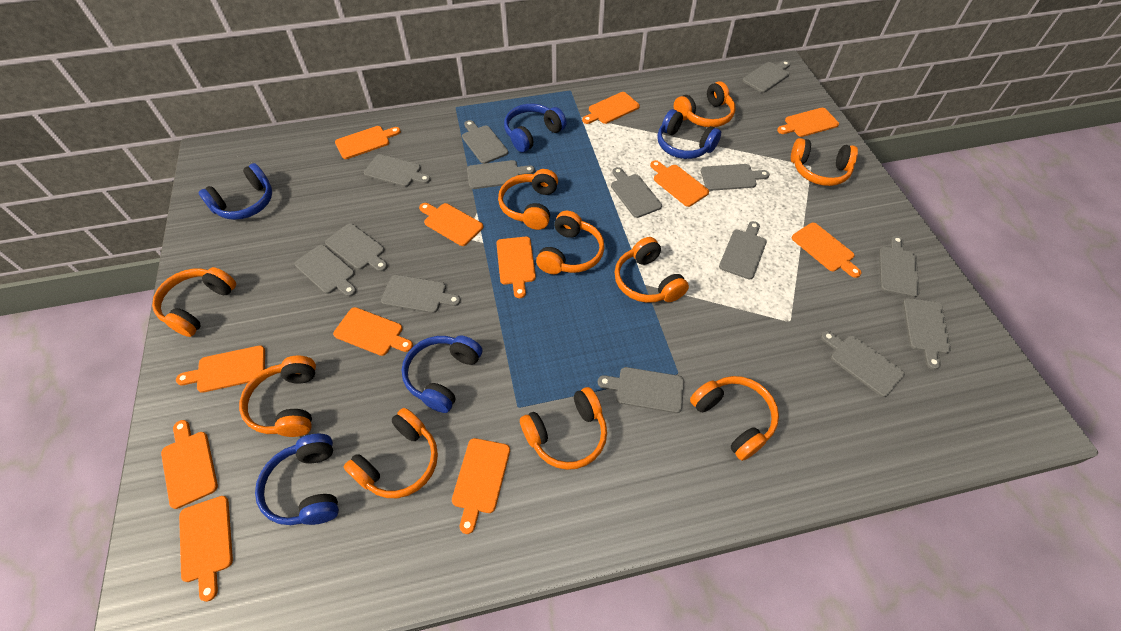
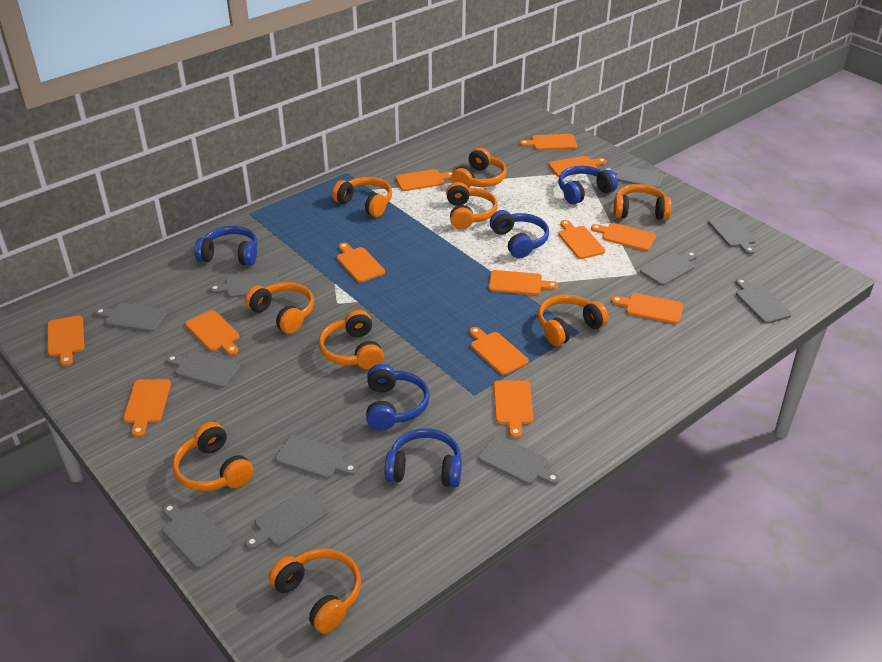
grey cutting board: 14 -> 11
orange cutting board: 12 -> 13
orange headphones: 10 -> 9

